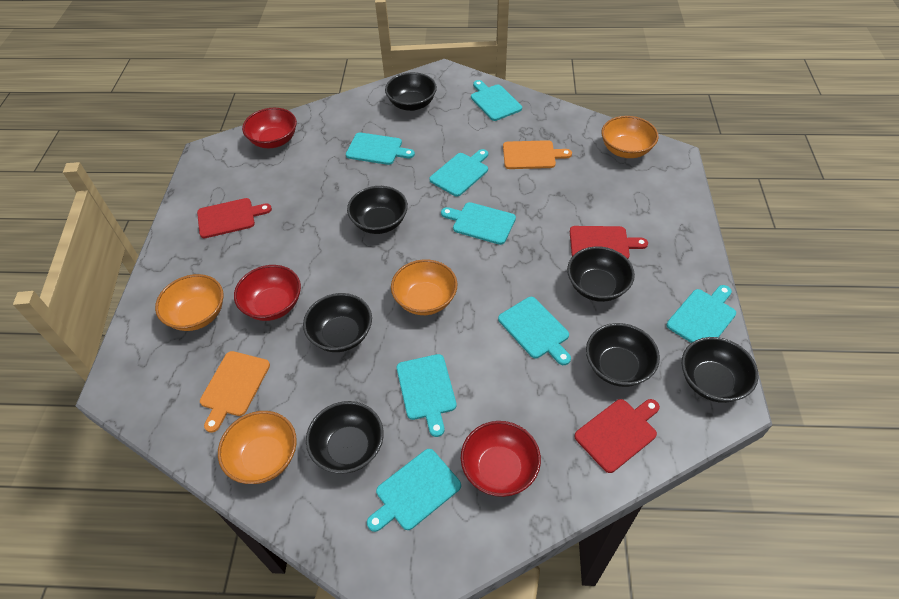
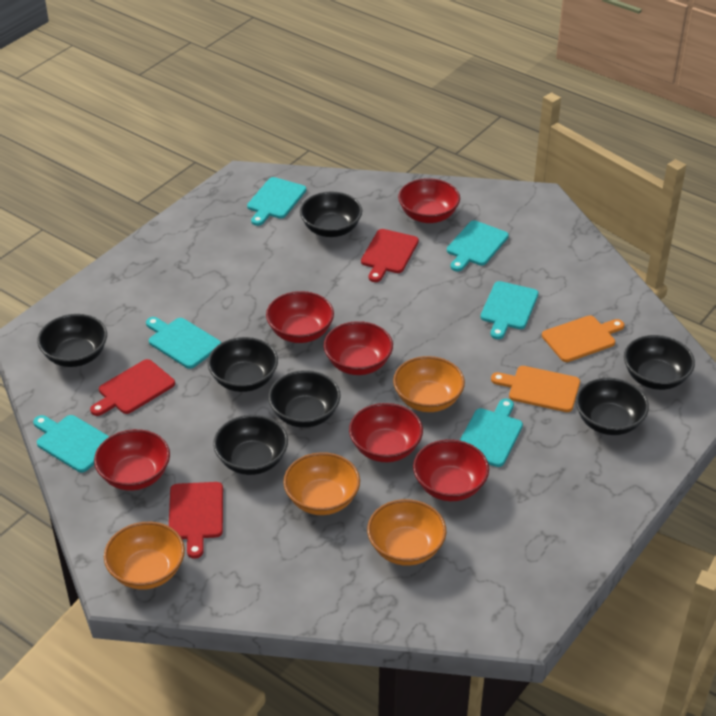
red bowl: 3 -> 6
turquoise cutting board: 8 -> 6

